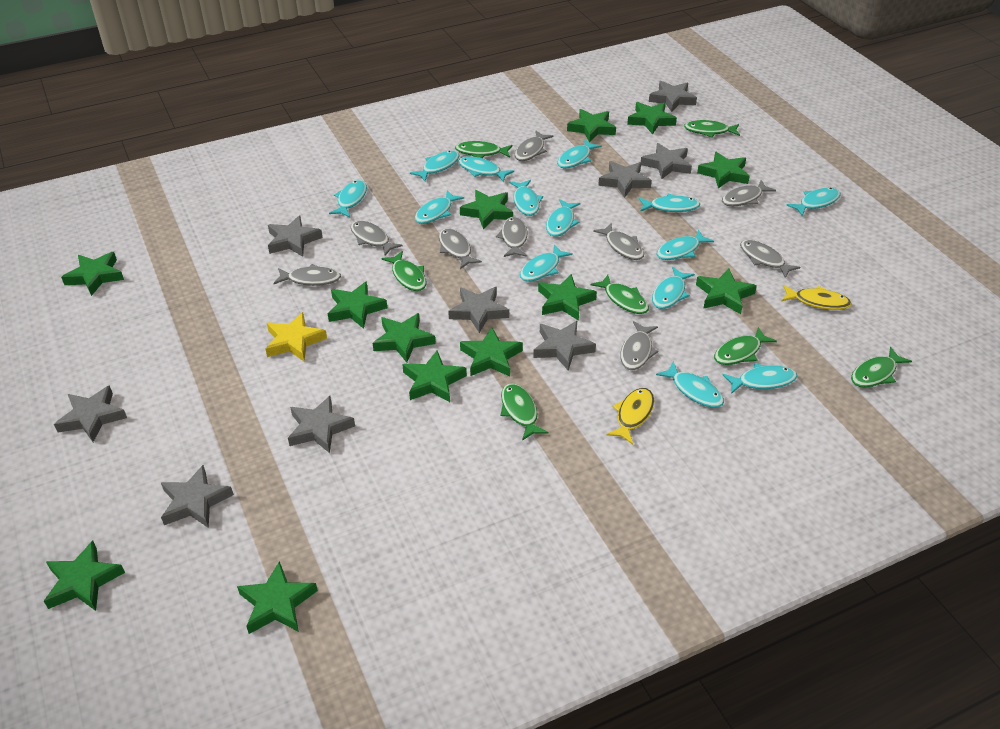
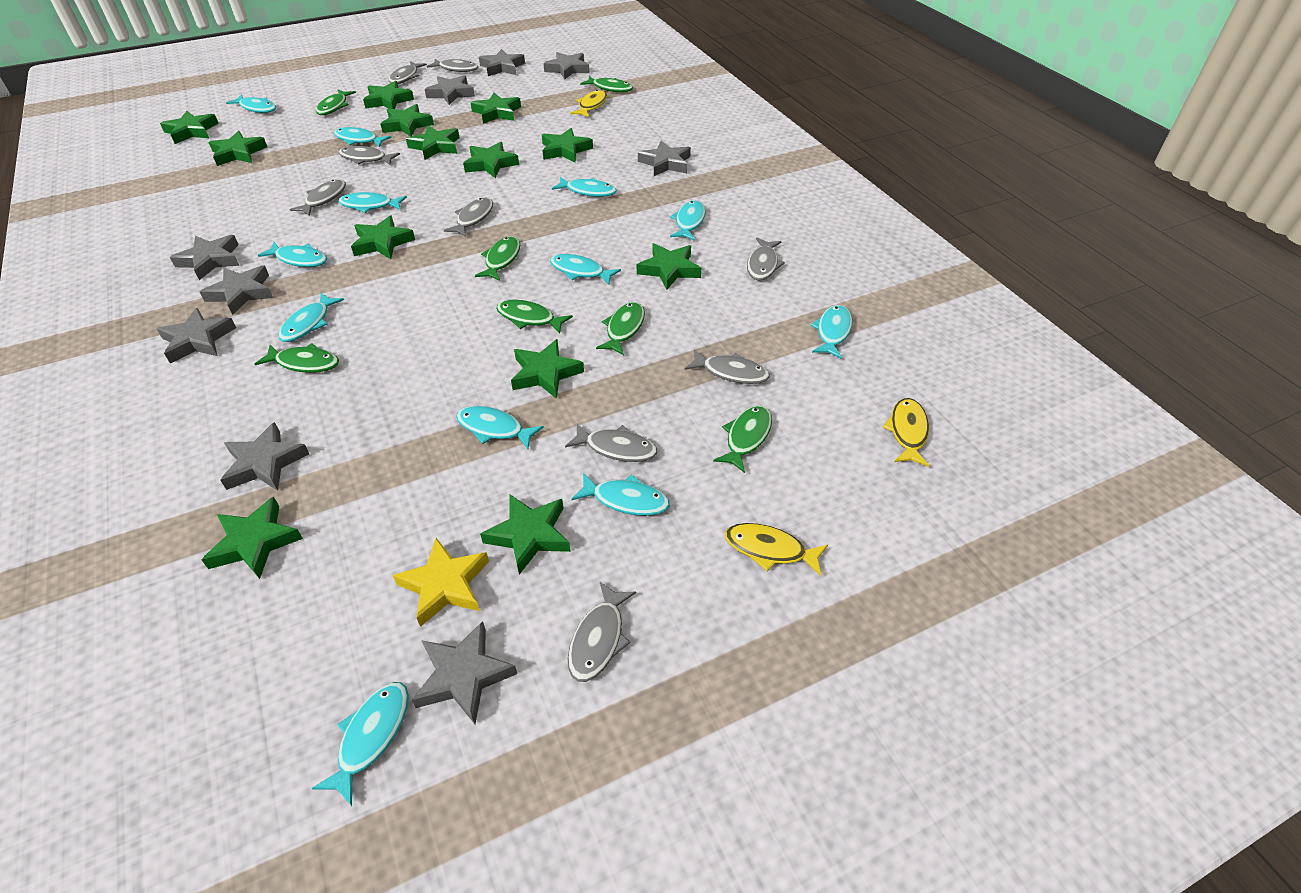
turquoise fish: 14 -> 12
yellow fish: 2 -> 3

